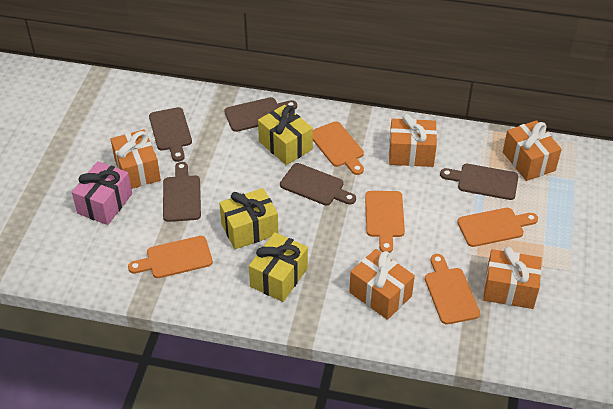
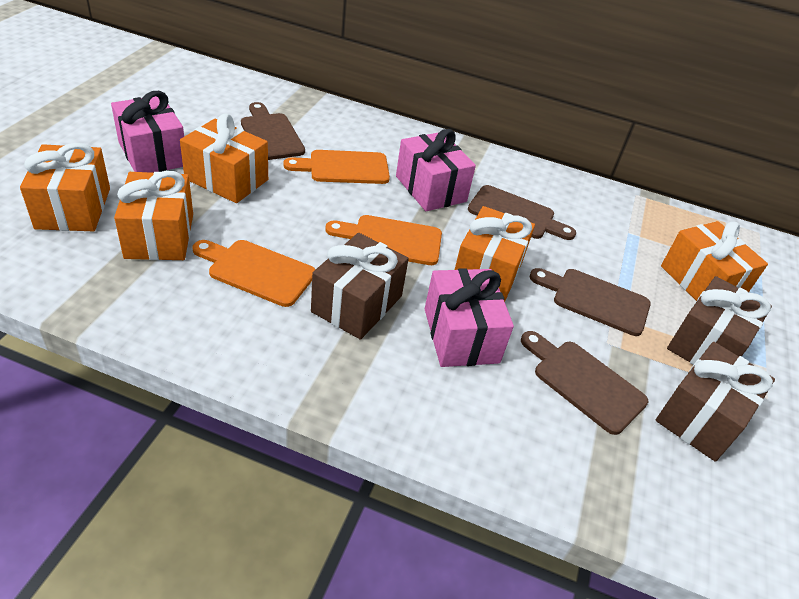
brown cutting board: 5 -> 4
brown gift: 0 -> 3
orange cutting board: 5 -> 3
pink gift: 1 -> 3
yellow gift: 3 -> 0

